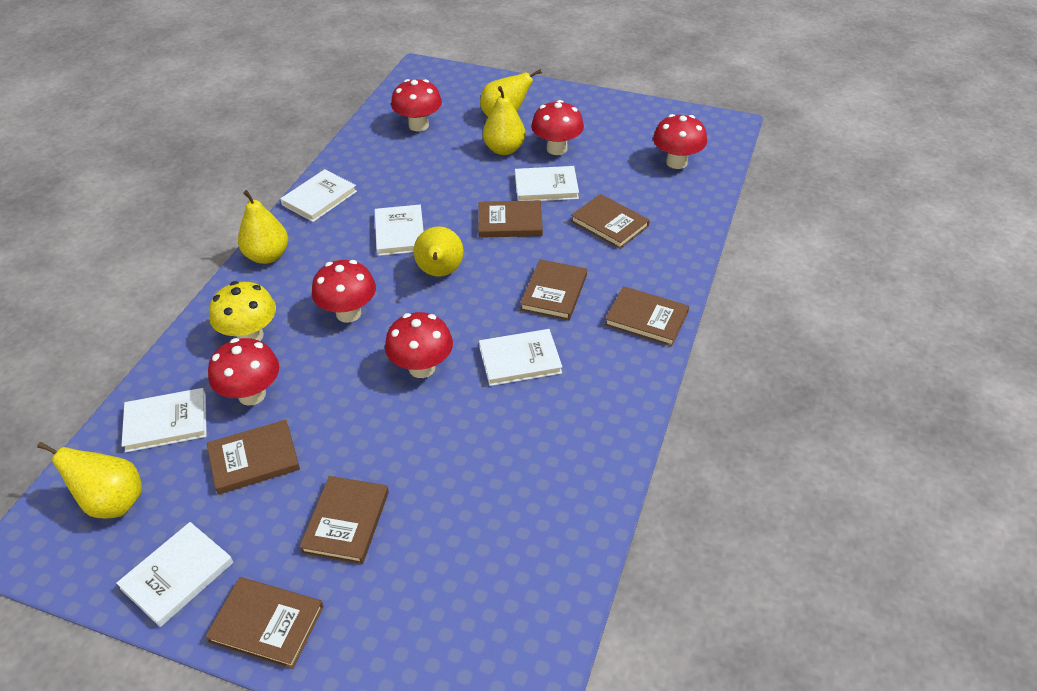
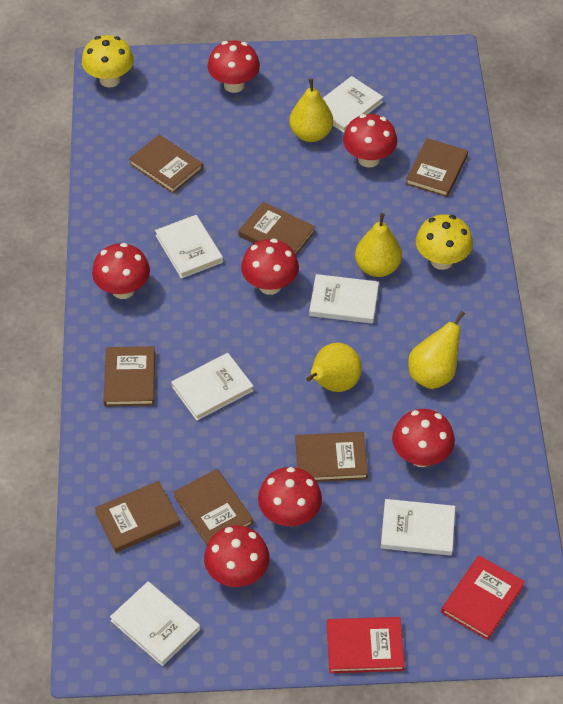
red book: 0 -> 2
red mushroom: 6 -> 7
yellow mushroom: 1 -> 2
yellow pear: 5 -> 4

